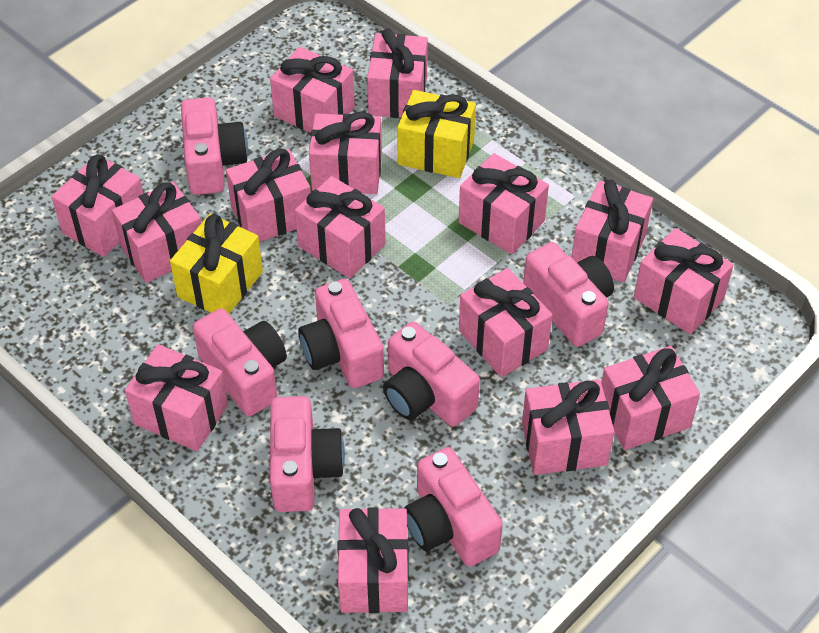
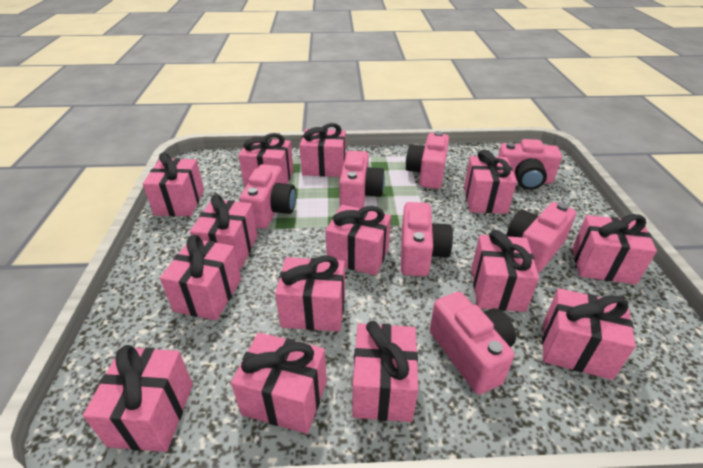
pink gift: 15 -> 14
yellow gift: 2 -> 0

